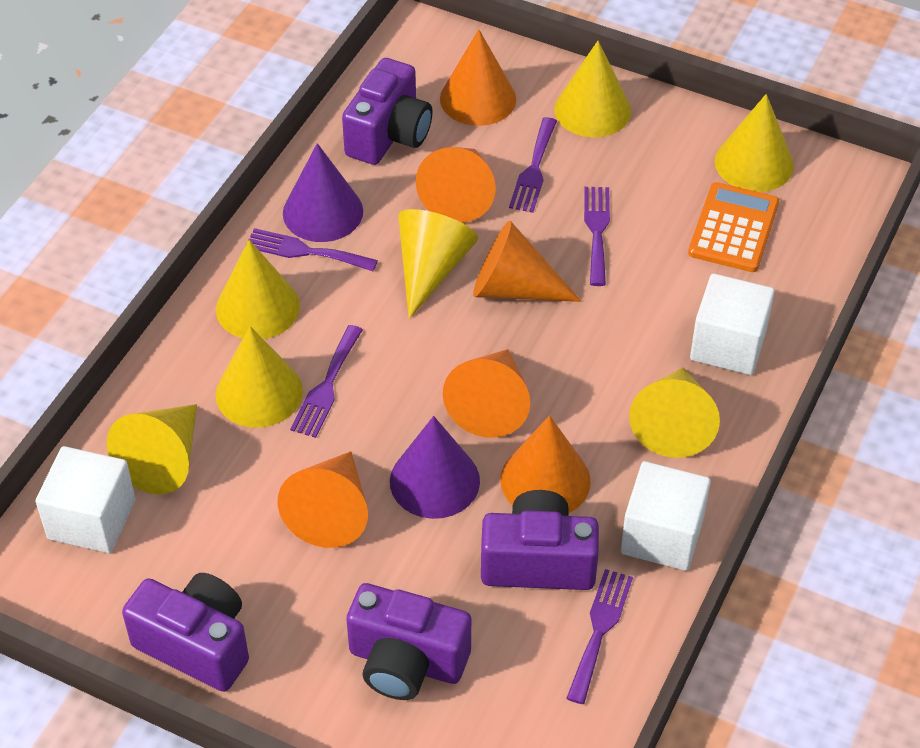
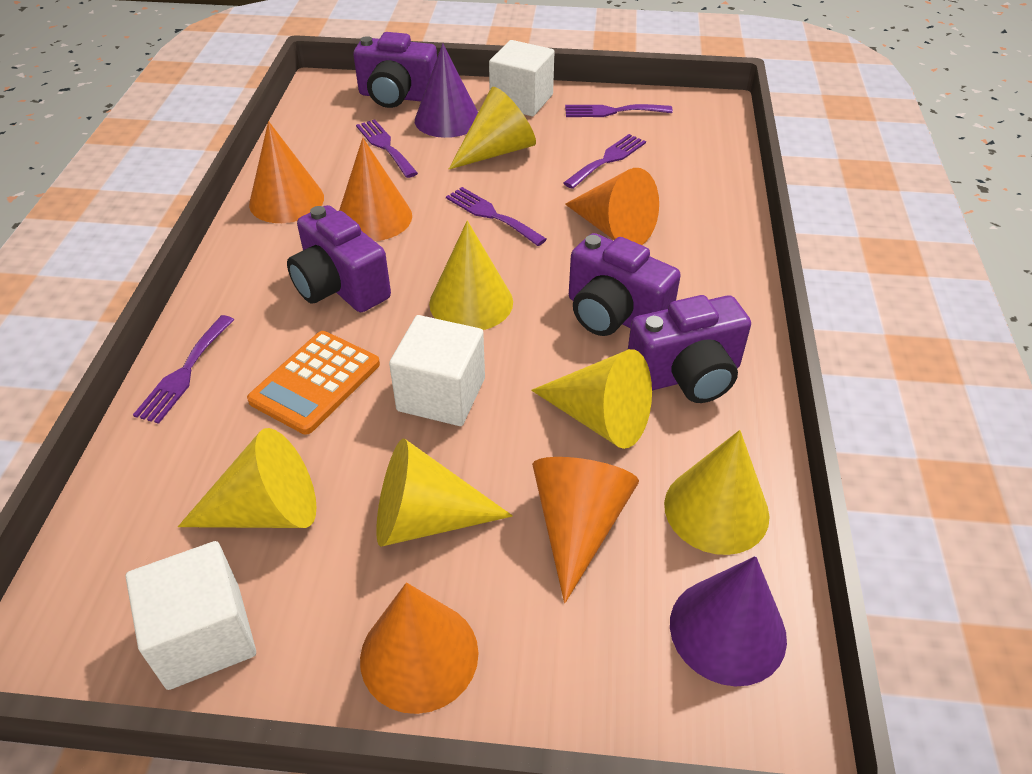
orange cone: 6 -> 5
yellow cone: 7 -> 6

